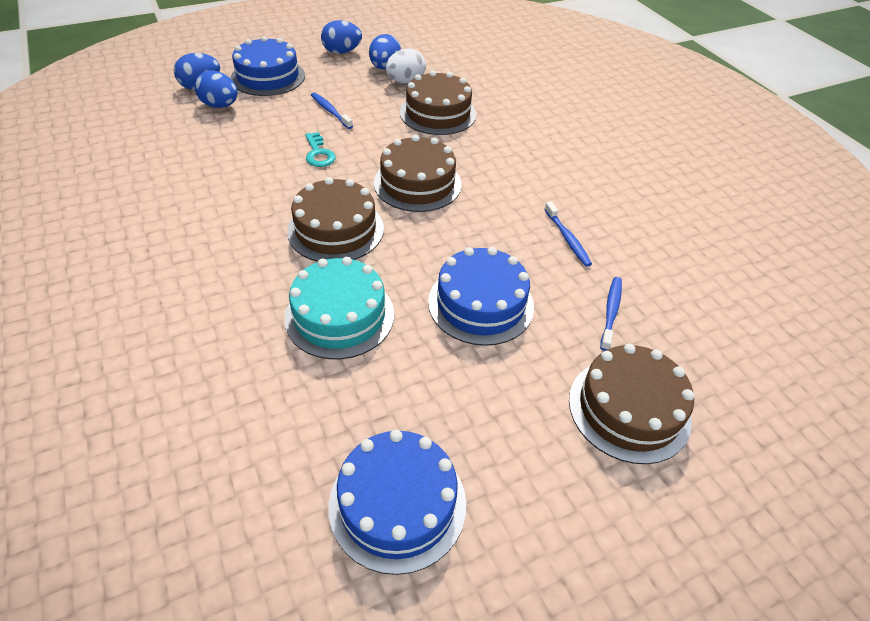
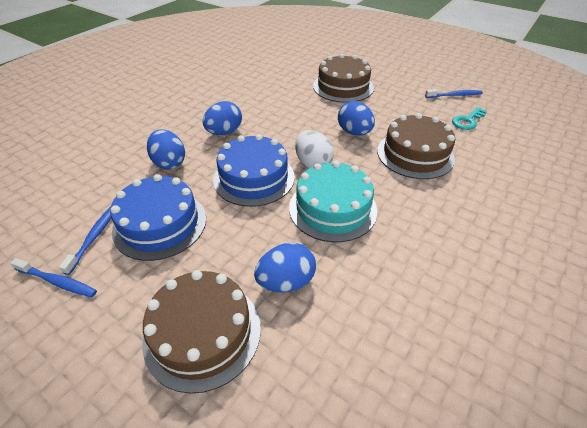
blue cake: 3 -> 2
brown cake: 4 -> 3

